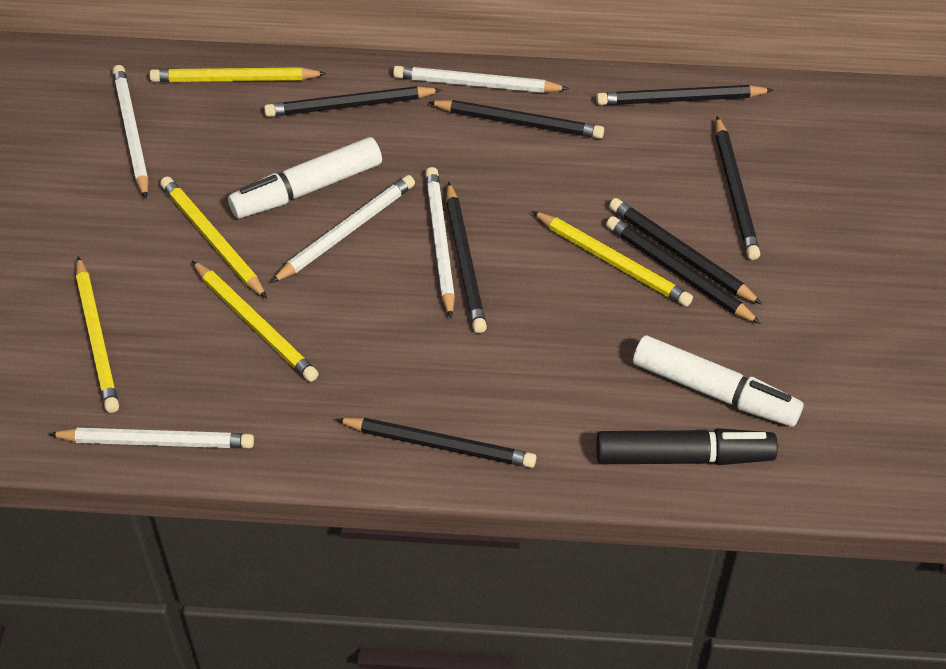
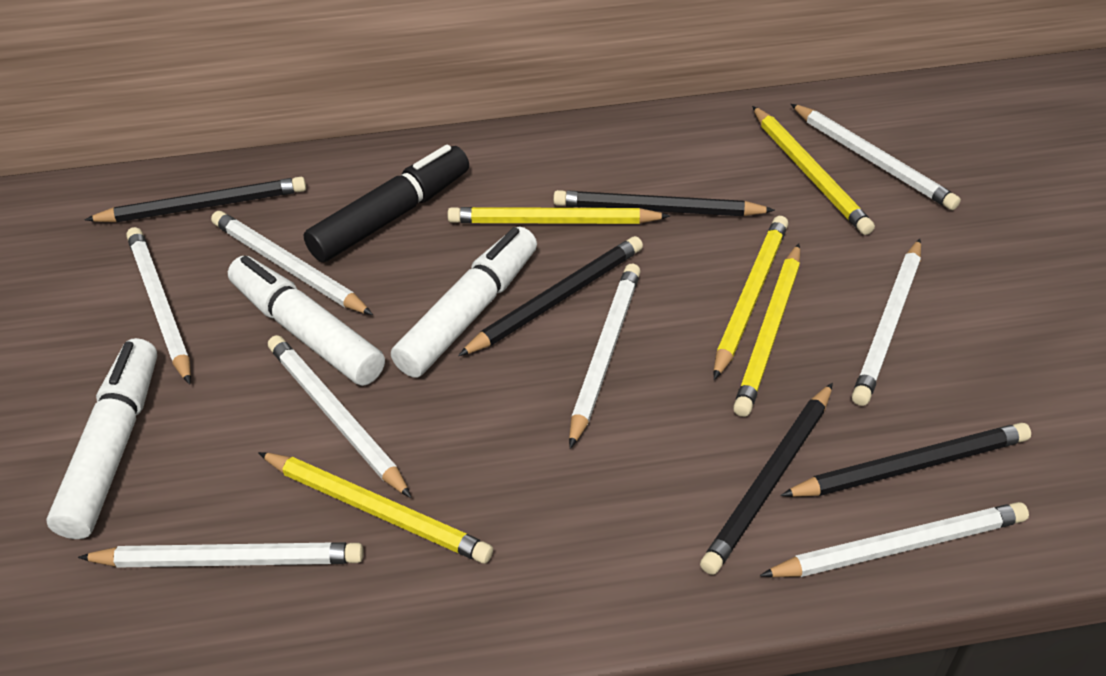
black pencil: 8 -> 5
white marker: 2 -> 3
white pencil: 5 -> 8

